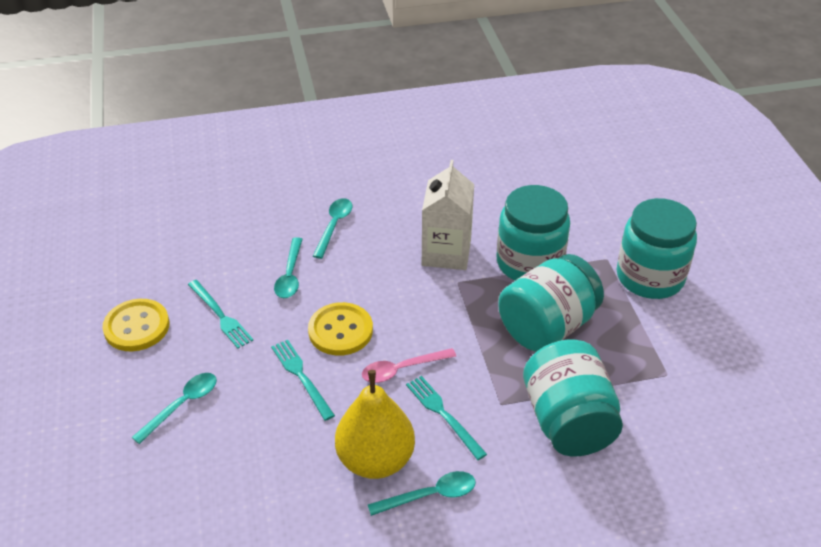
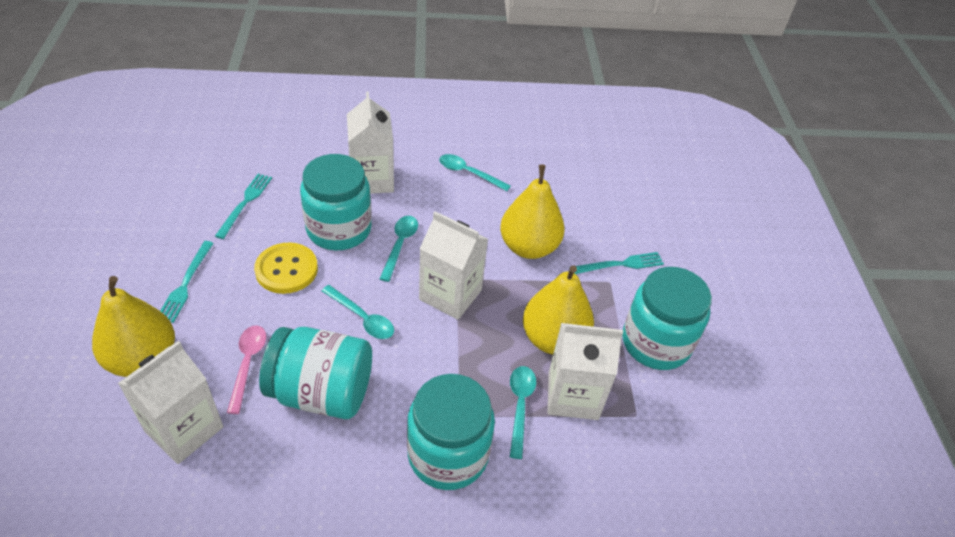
white carton: 1 -> 4
yellow button: 2 -> 1
yellow pear: 1 -> 3

